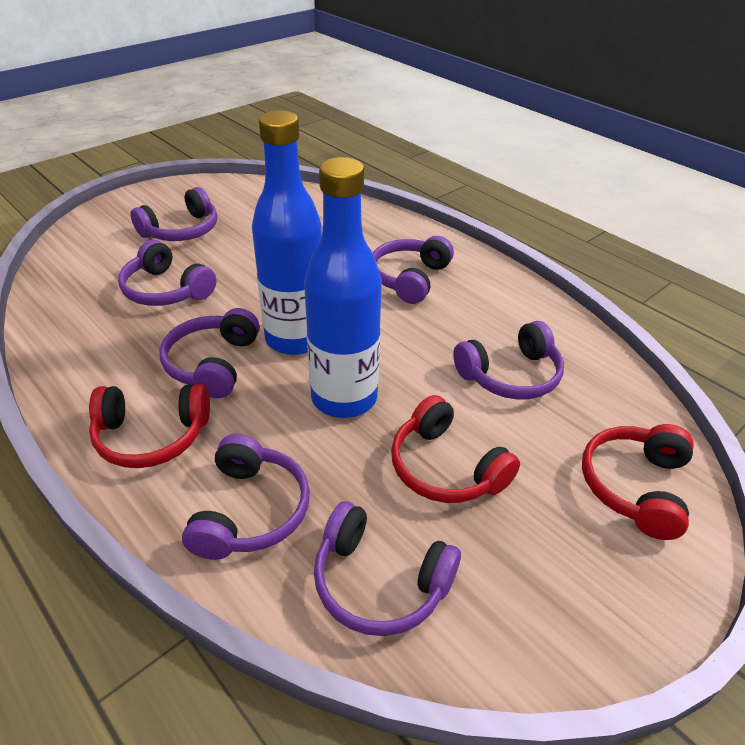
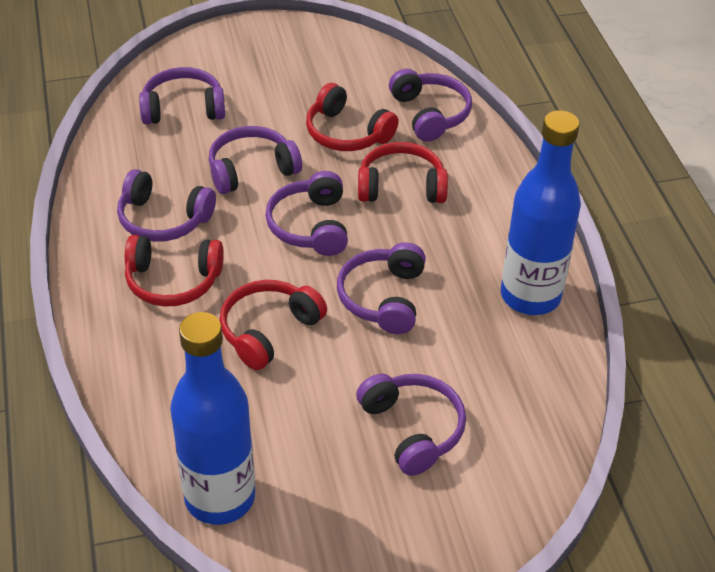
red headphones: 3 -> 4

